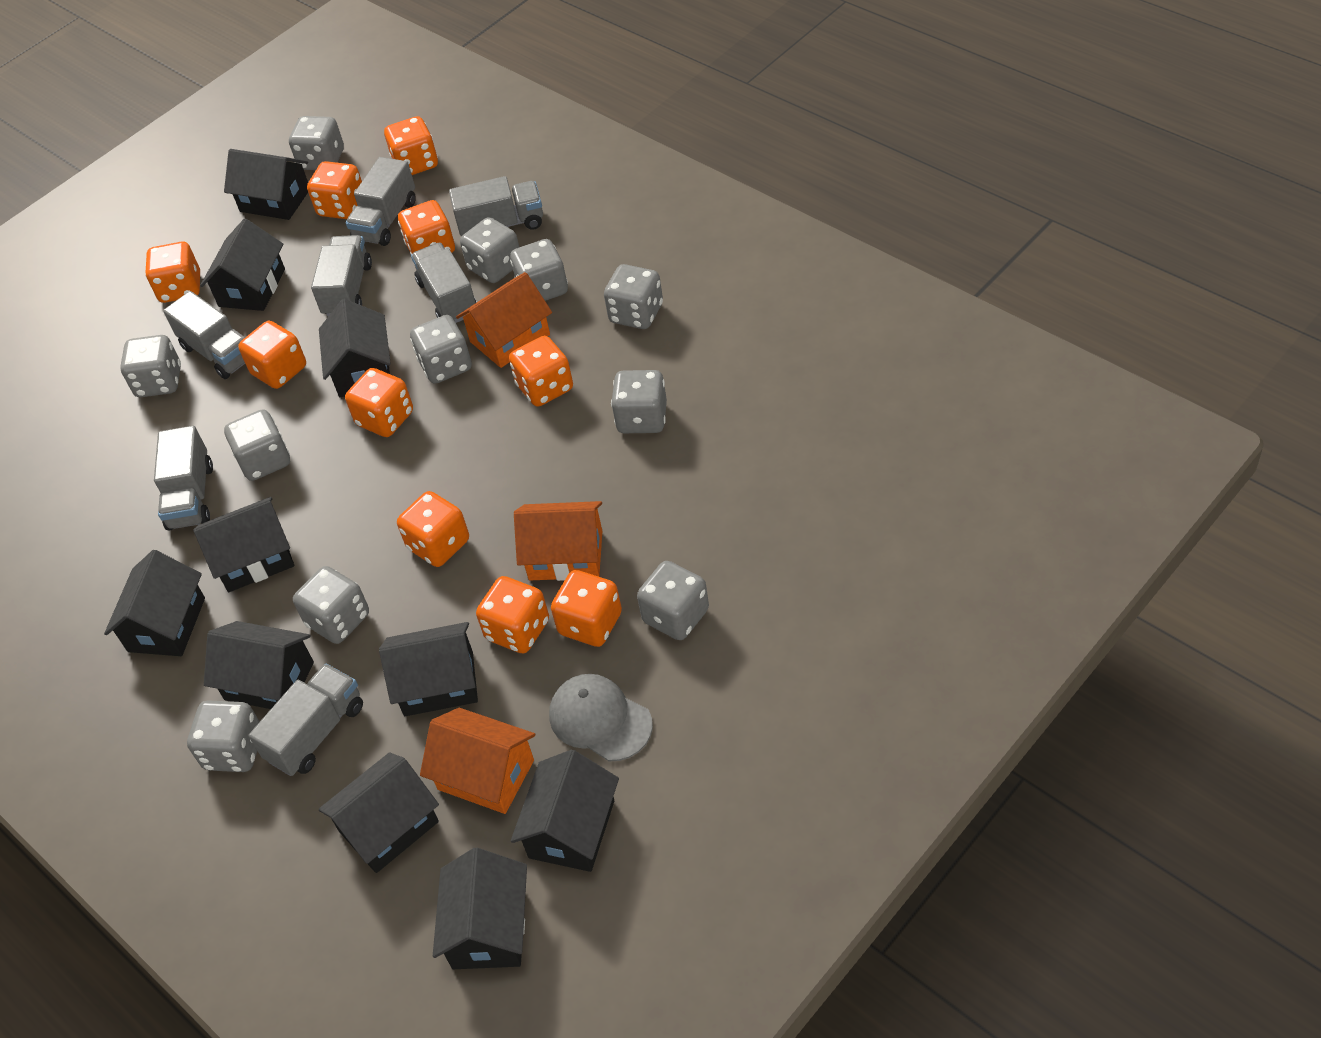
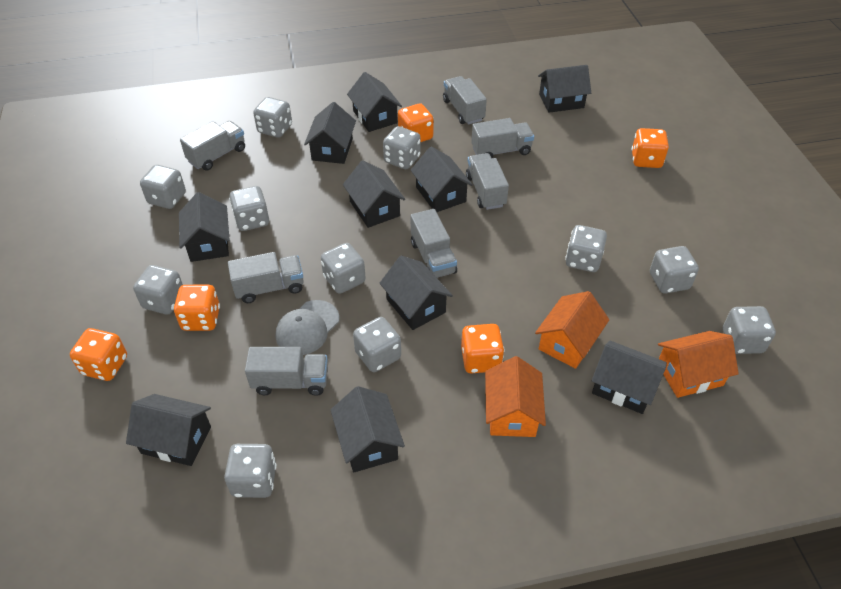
orange dice: 10 -> 5

